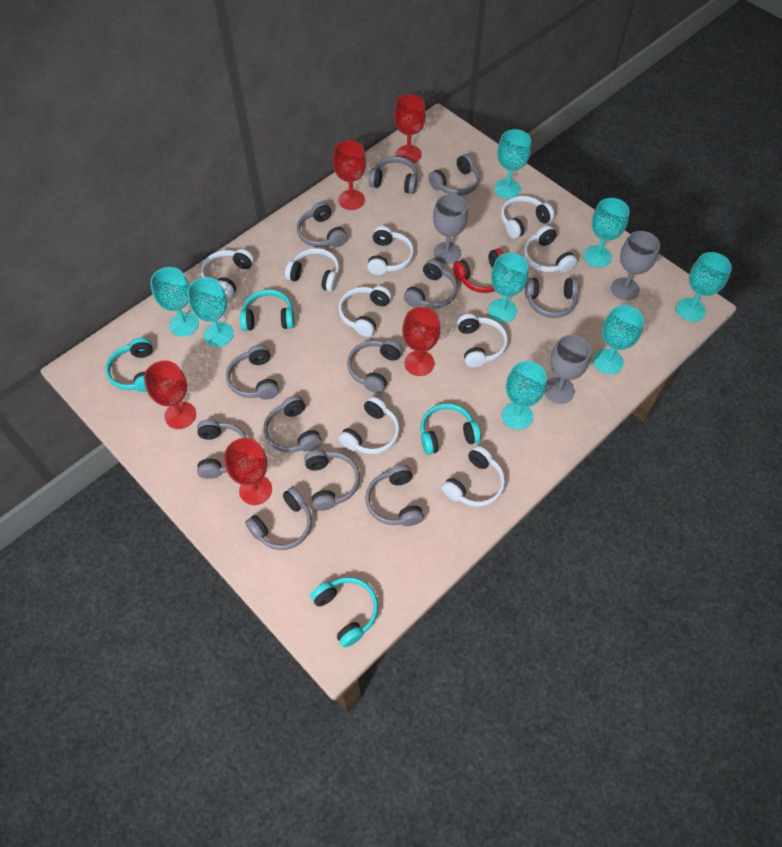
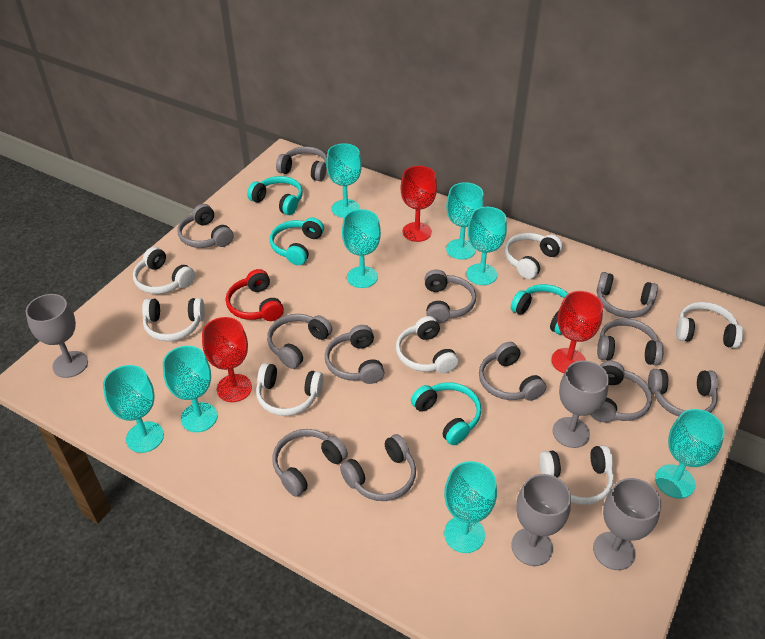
grey goblet: 3 -> 4
red goblet: 5 -> 3
white headphones: 9 -> 7

